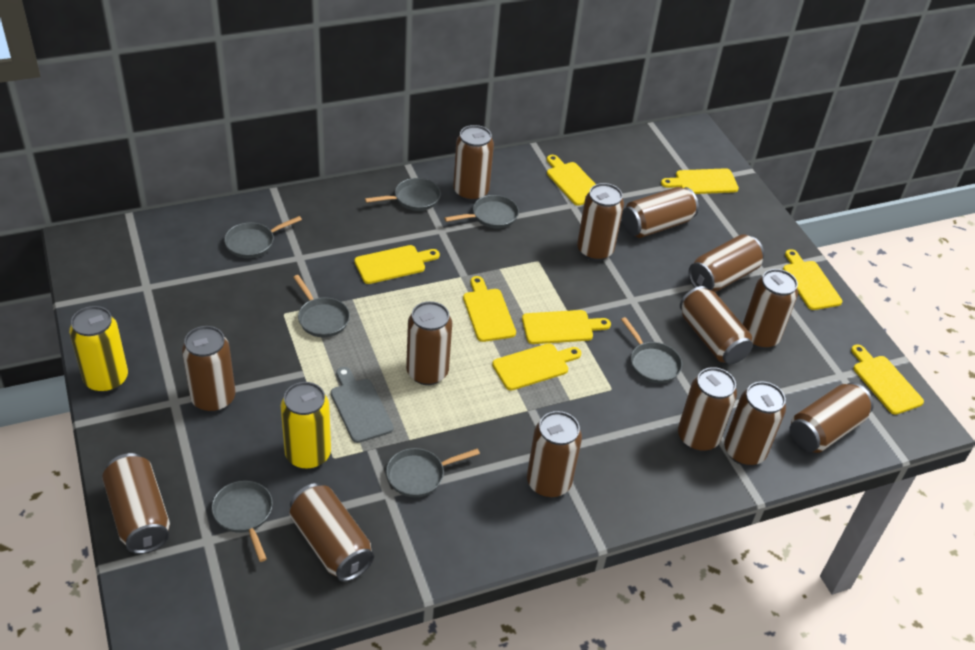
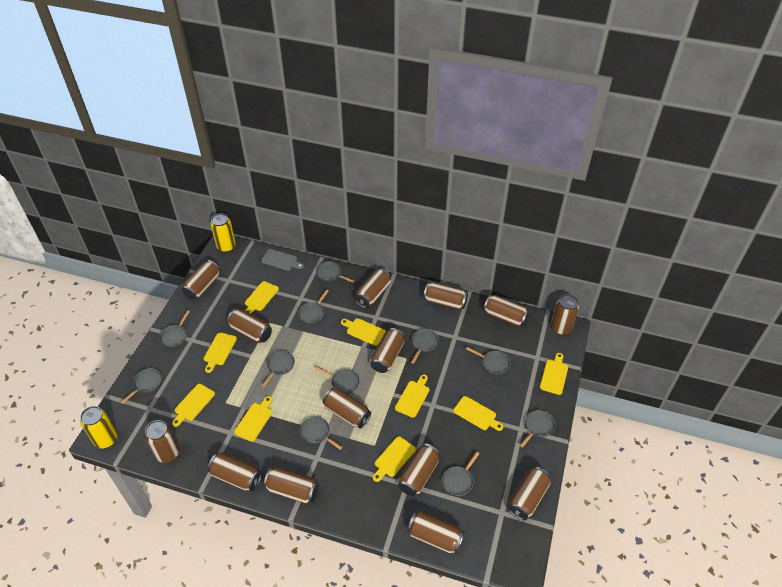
grey pan: 7 -> 11
yellow cutting board: 8 -> 9

